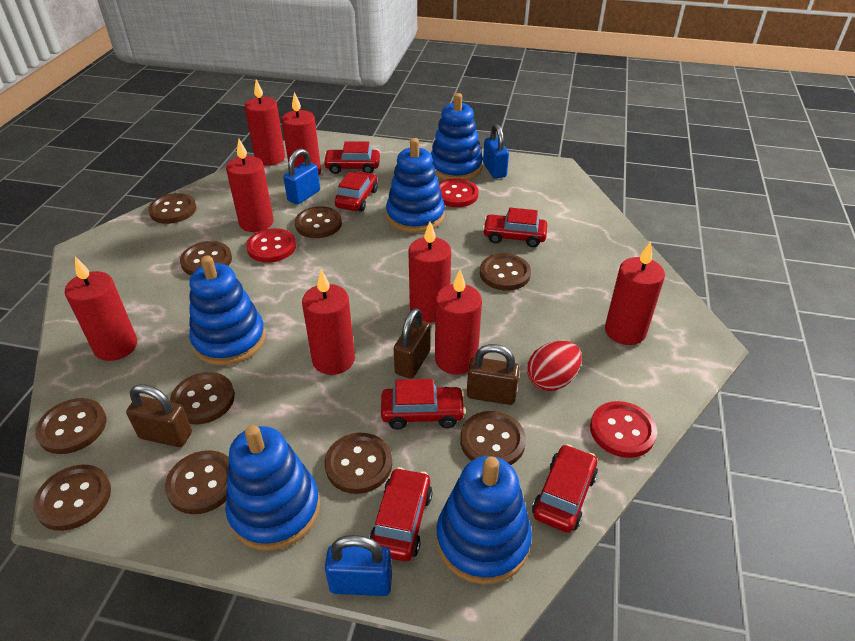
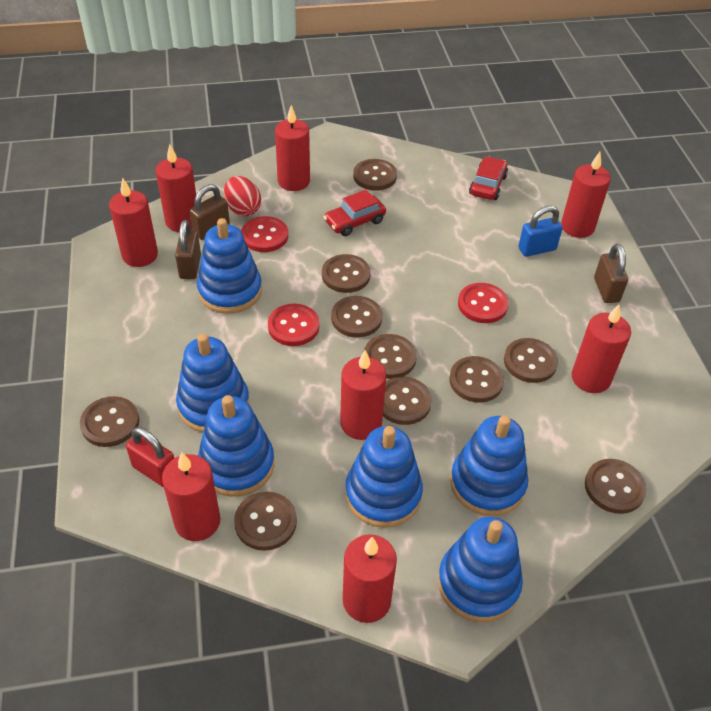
blue padlock: 3 -> 1
blue stacking toy: 5 -> 6
red car: 6 -> 2
red padlock: 0 -> 1

